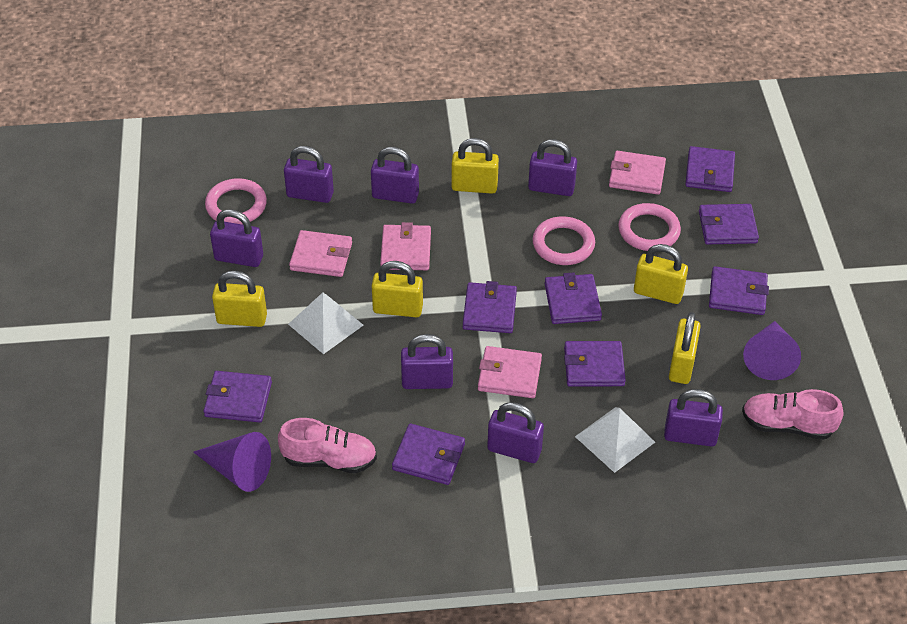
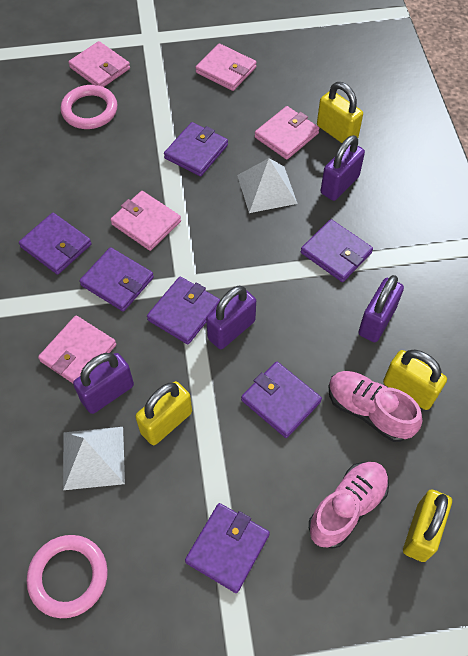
pink ring: 3 -> 2
pink wallet: 4 -> 5
purple cone: 2 -> 0
purple padlock: 7 -> 4
purple wallet: 8 -> 7
yellow padlock: 5 -> 4

